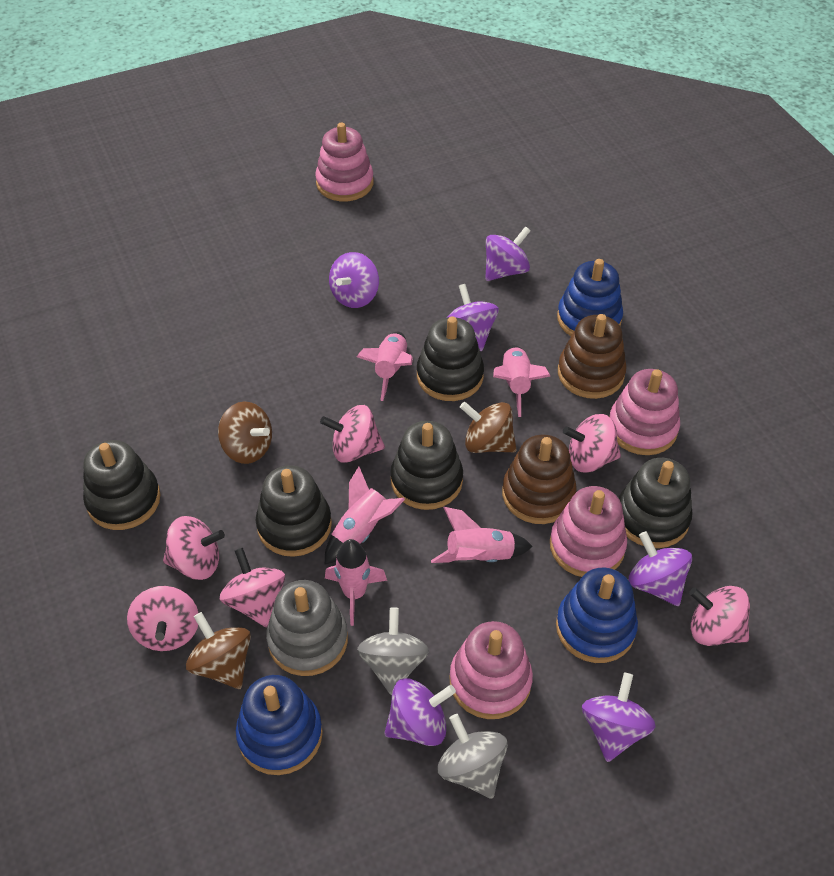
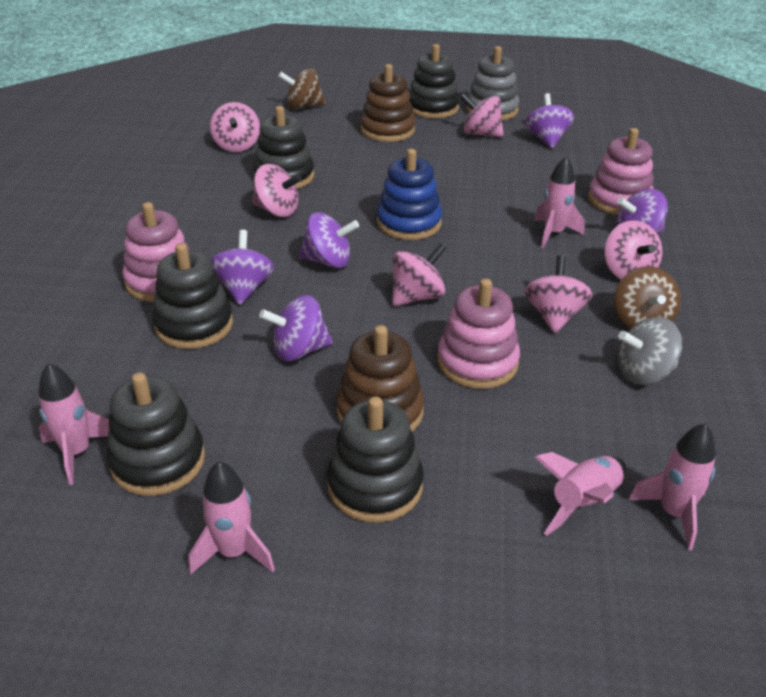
blue stacking toy: 3 -> 1
brown spinning top: 3 -> 2
grey spinning top: 2 -> 1
pink stacking toy: 4 -> 3
purple spinning top: 6 -> 5

